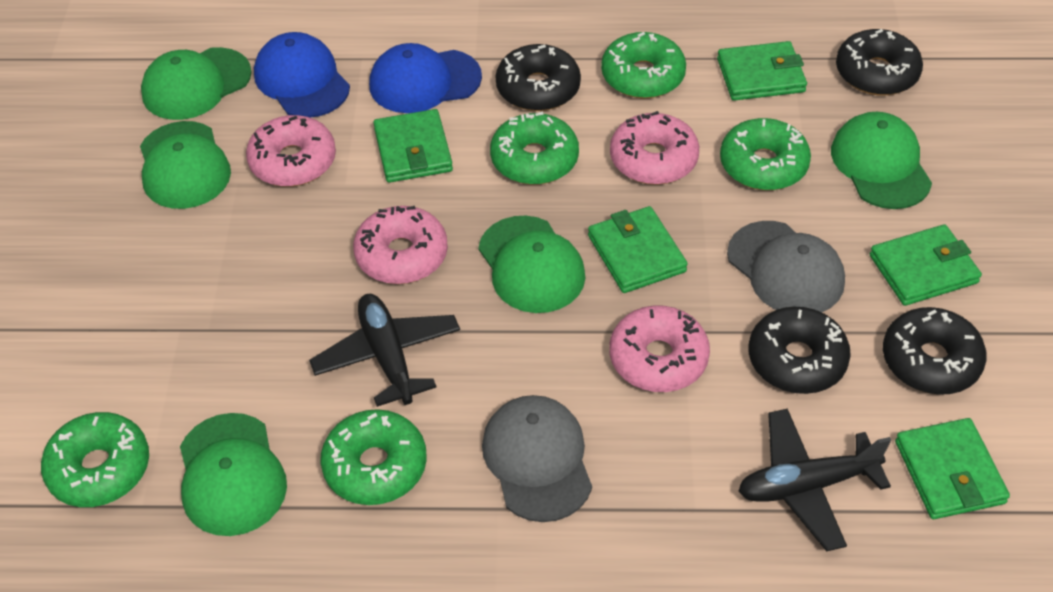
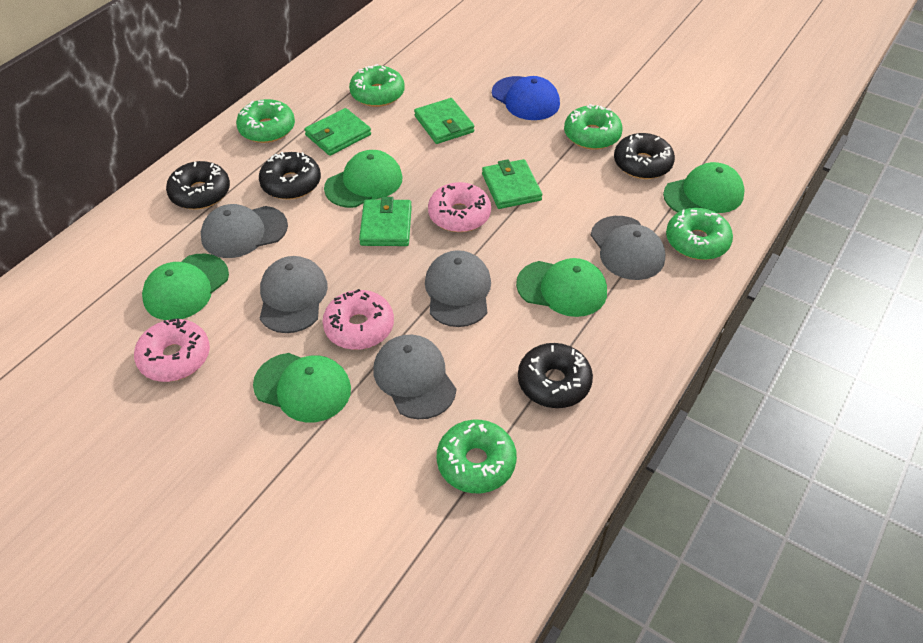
black plane: 2 -> 0
blue cap: 2 -> 1
green wallet: 5 -> 4
grey cap: 2 -> 5
pink donut: 4 -> 3

